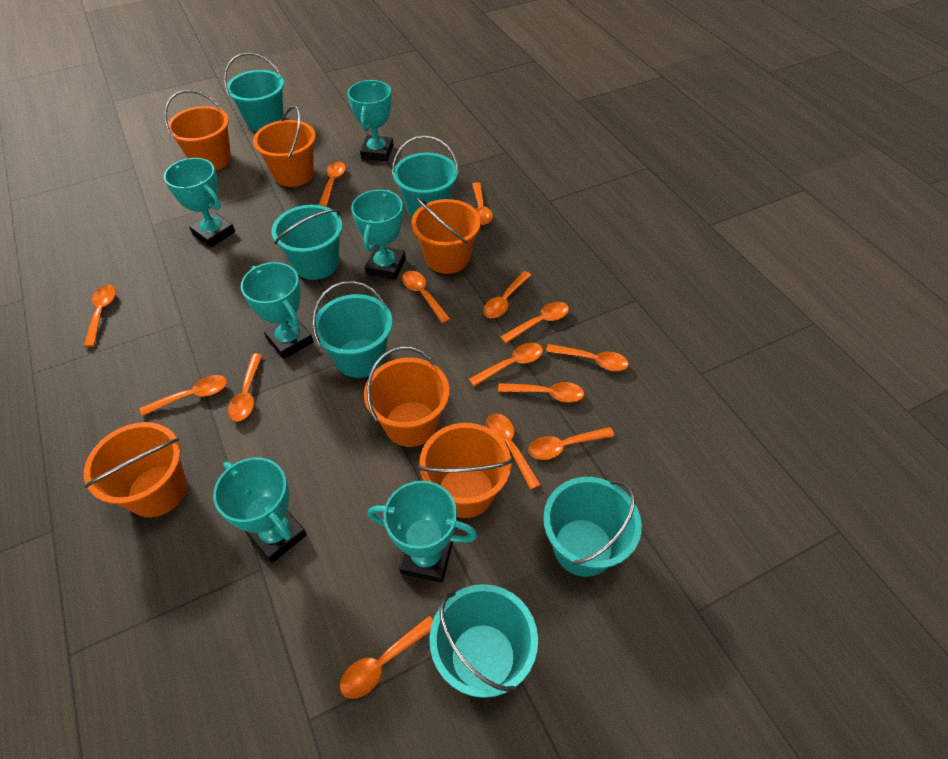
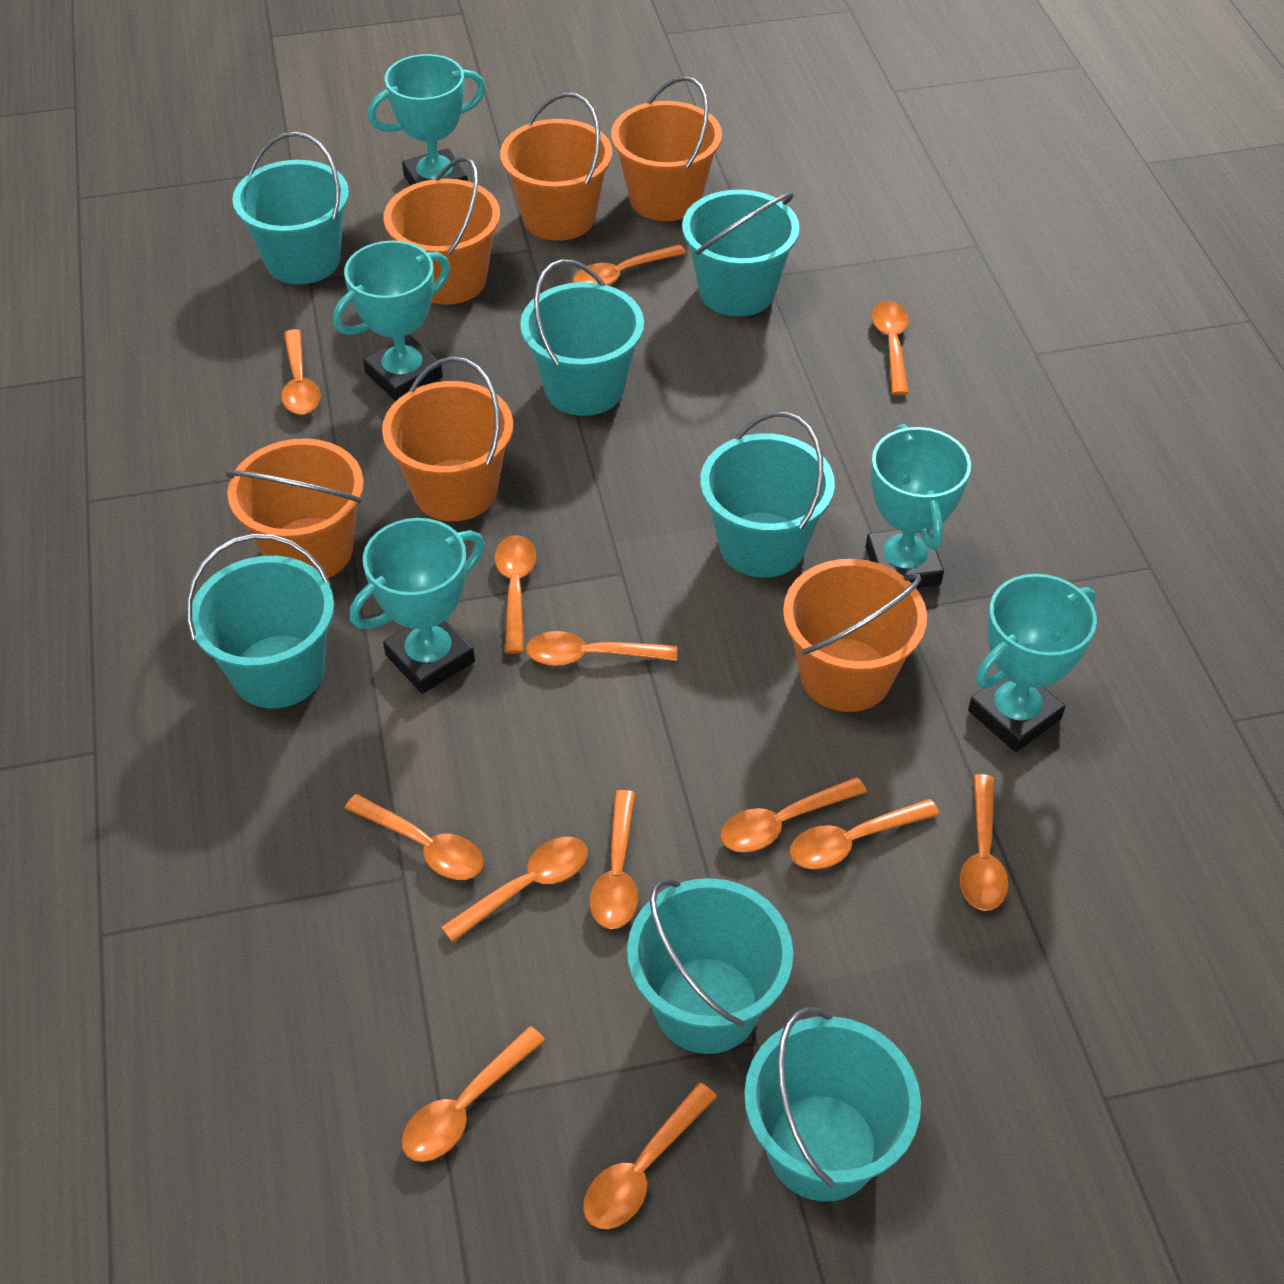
orange spoon: 14 -> 13
turquoise bucket: 6 -> 7
turquoise trophy: 6 -> 5

